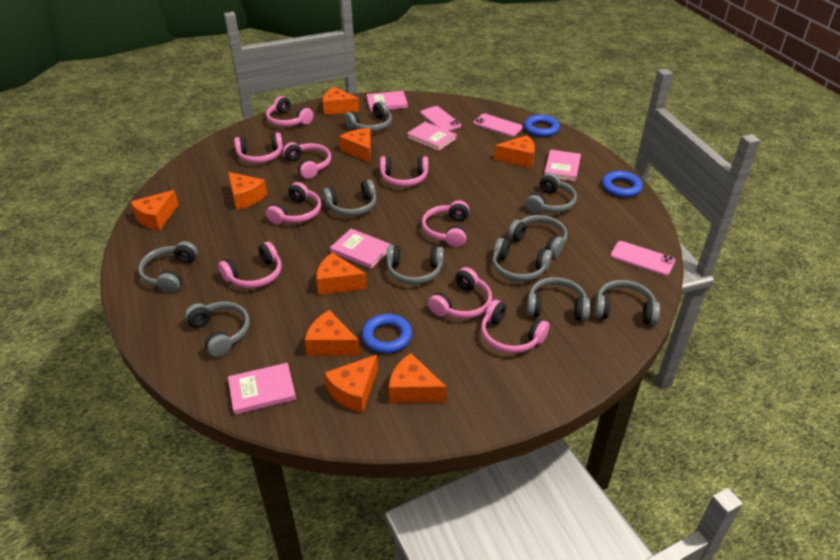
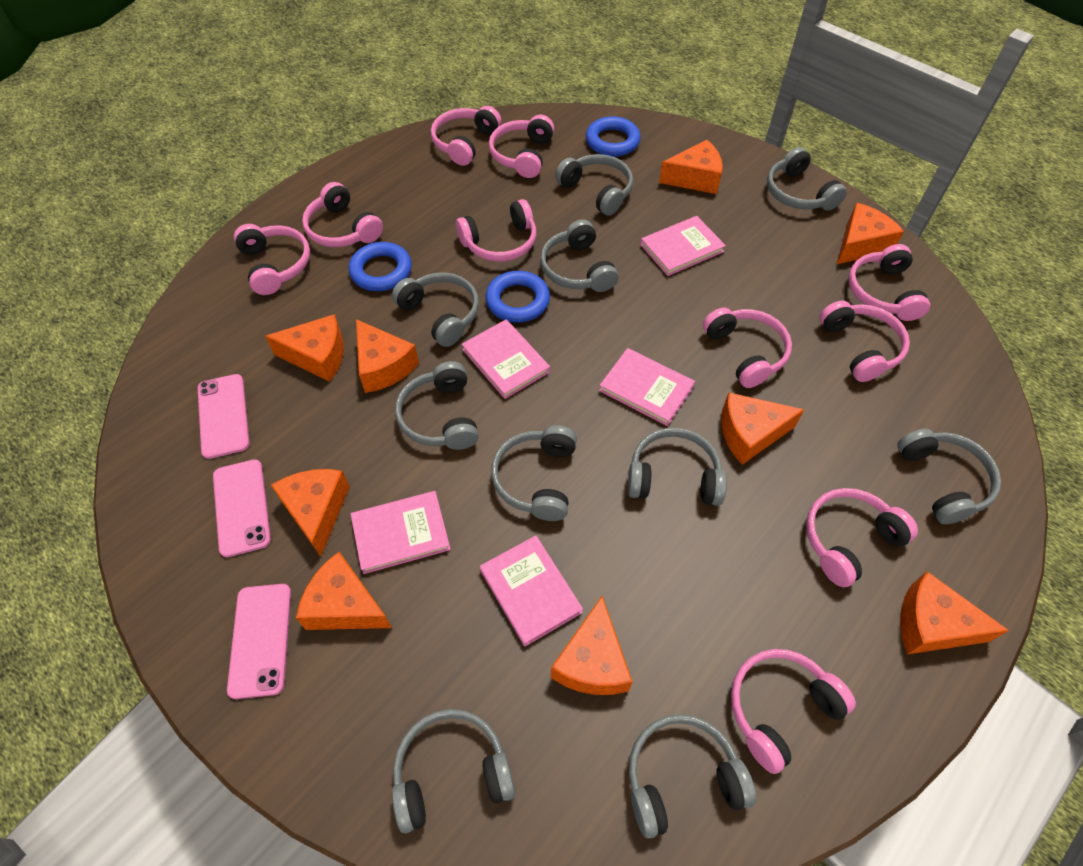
pink headphones: 9 -> 10

